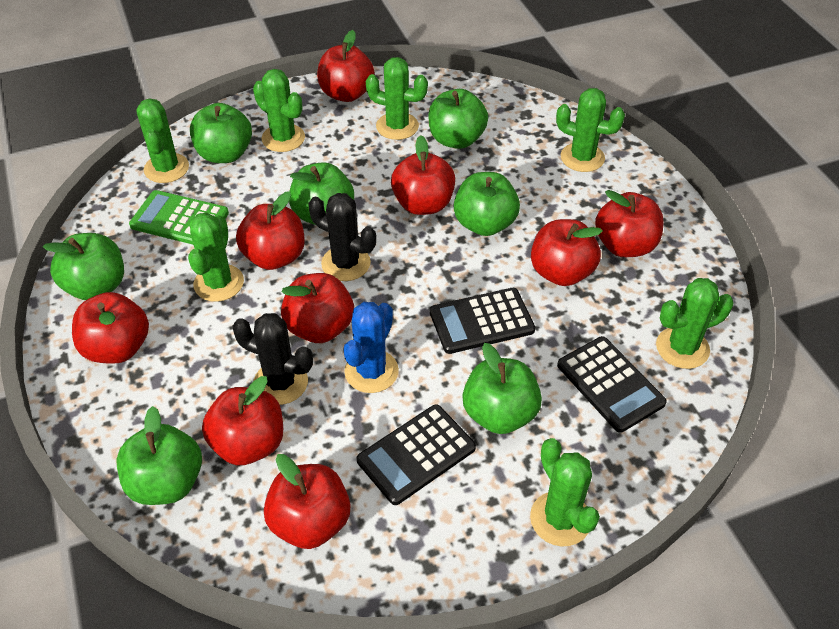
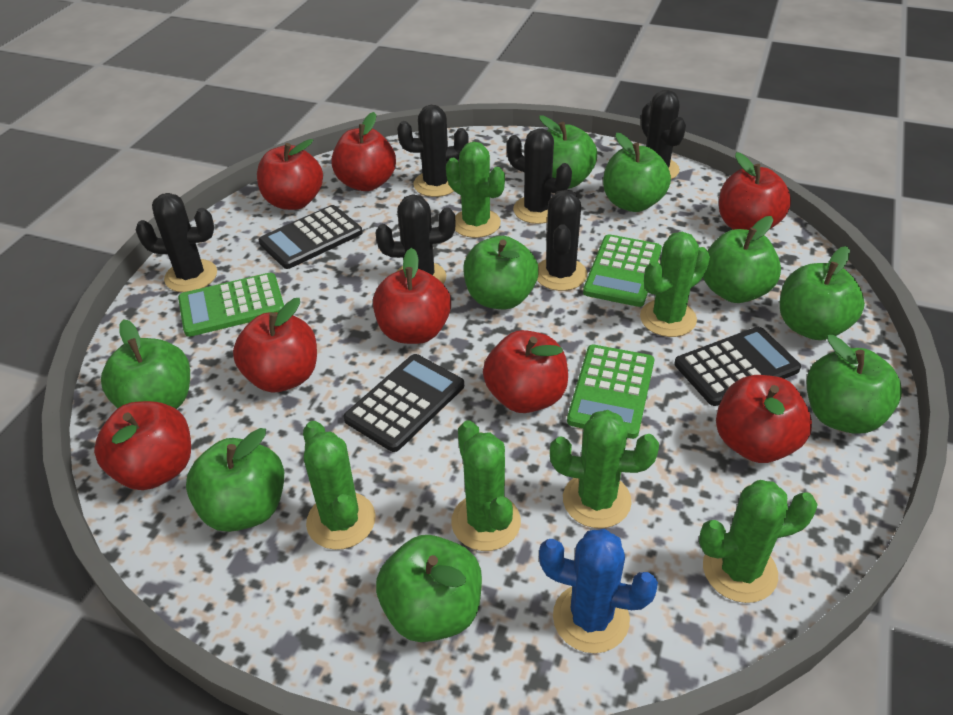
black cactus: 2 -> 6
green apple: 7 -> 9
green cactus: 7 -> 6
green calculator: 1 -> 3
red apple: 9 -> 8

